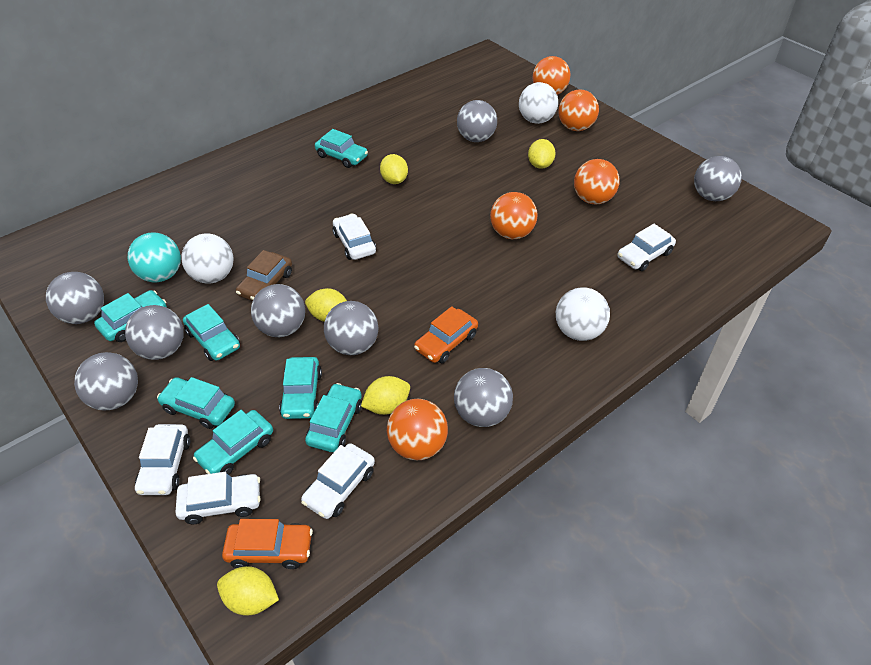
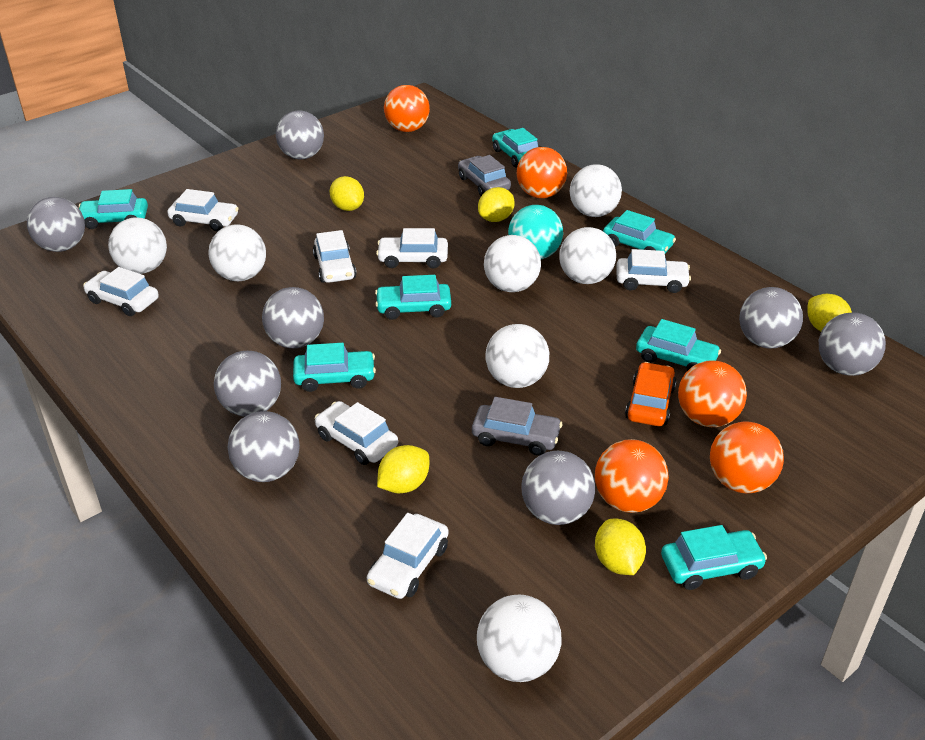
brown car: 1 -> 0
grey car: 0 -> 2
orange car: 2 -> 1
white ball: 3 -> 7
white car: 5 -> 7

